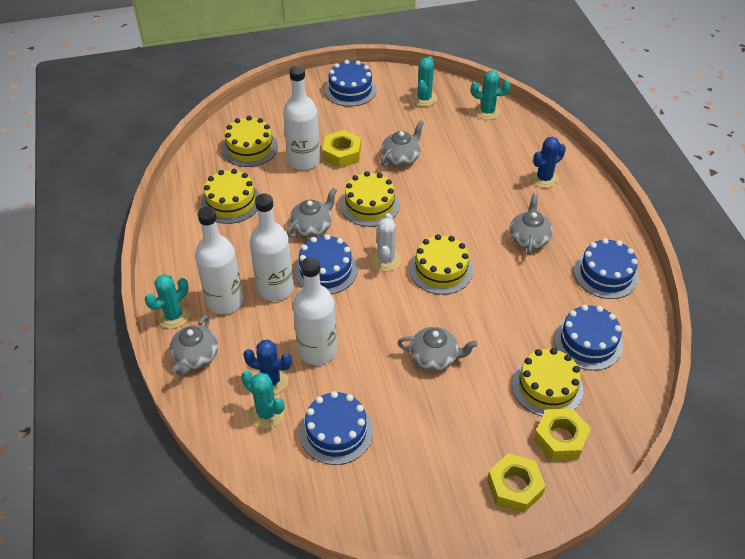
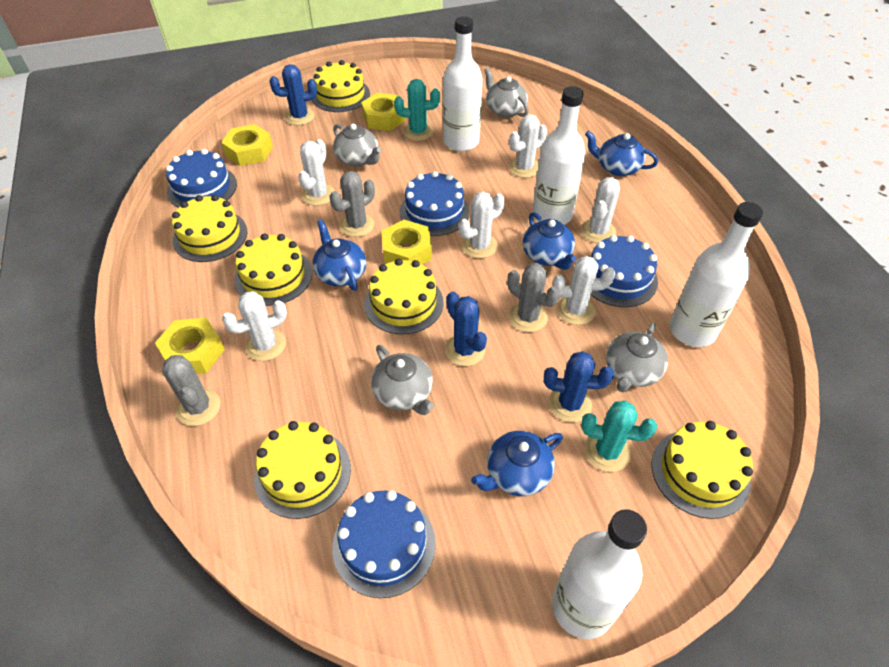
blue cactus: 2 -> 3
blue cake: 5 -> 4
blue teapot: 0 -> 4
grey cactus: 0 -> 3
grey teapot: 5 -> 4
turquoise cactus: 4 -> 2
white cactus: 1 -> 6
yellow cake: 5 -> 6
yellow nut: 3 -> 4

